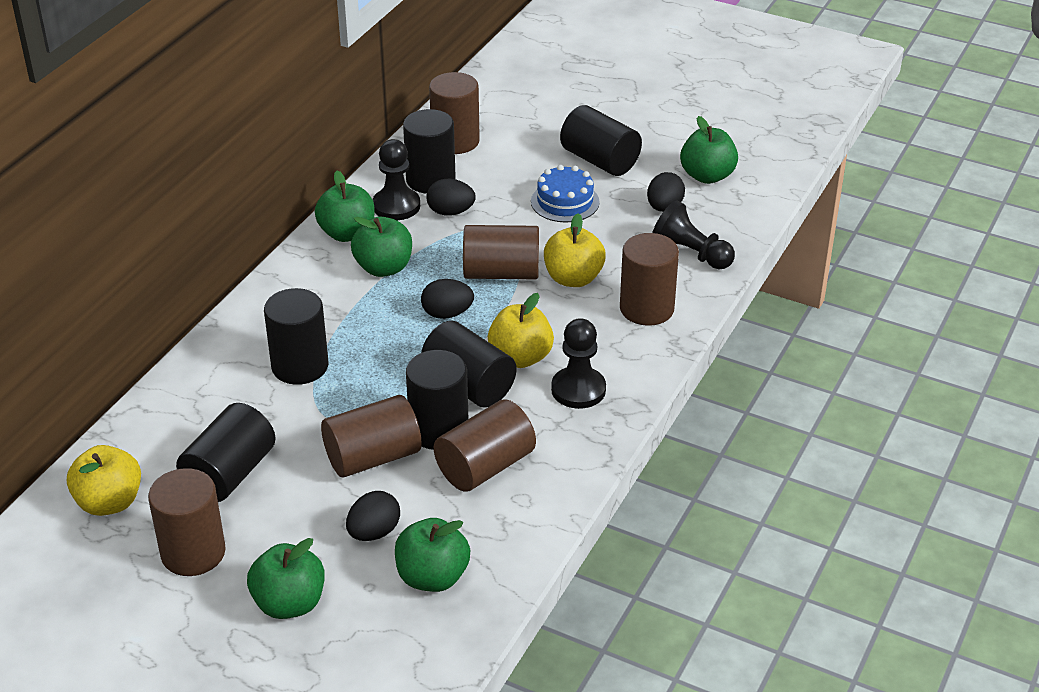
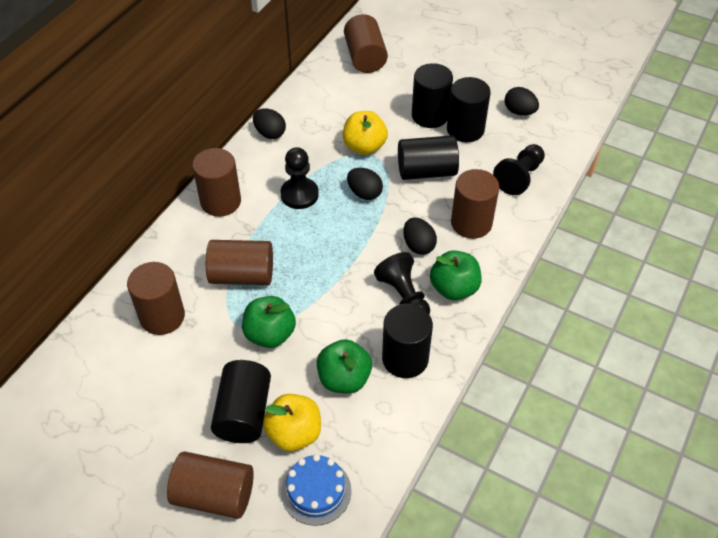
black cylinder: 6 -> 5
green apple: 5 -> 3
yellow apple: 3 -> 2

